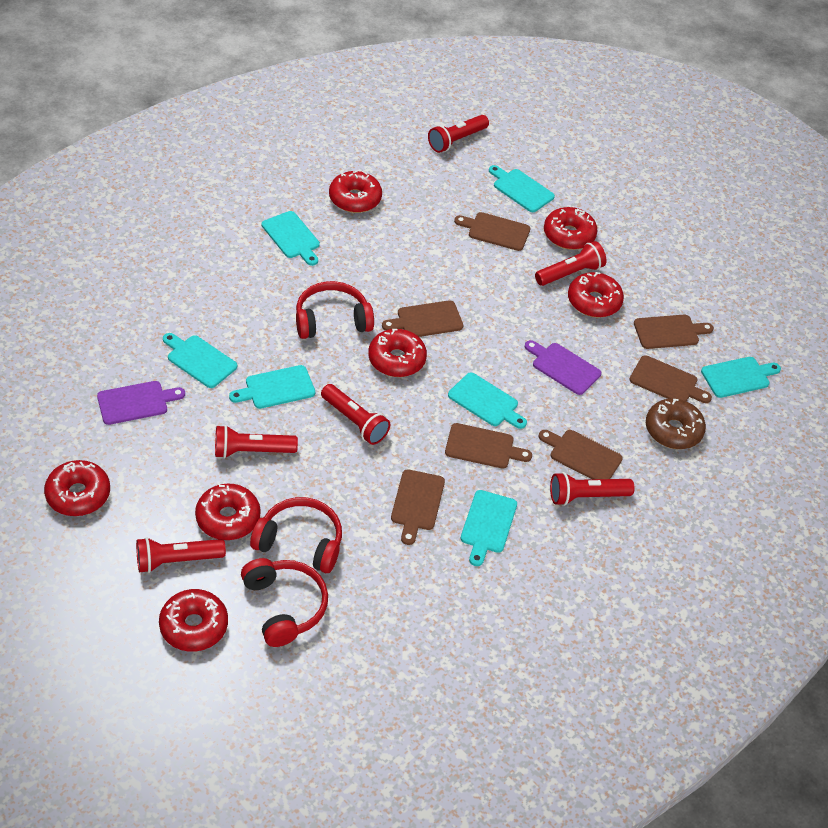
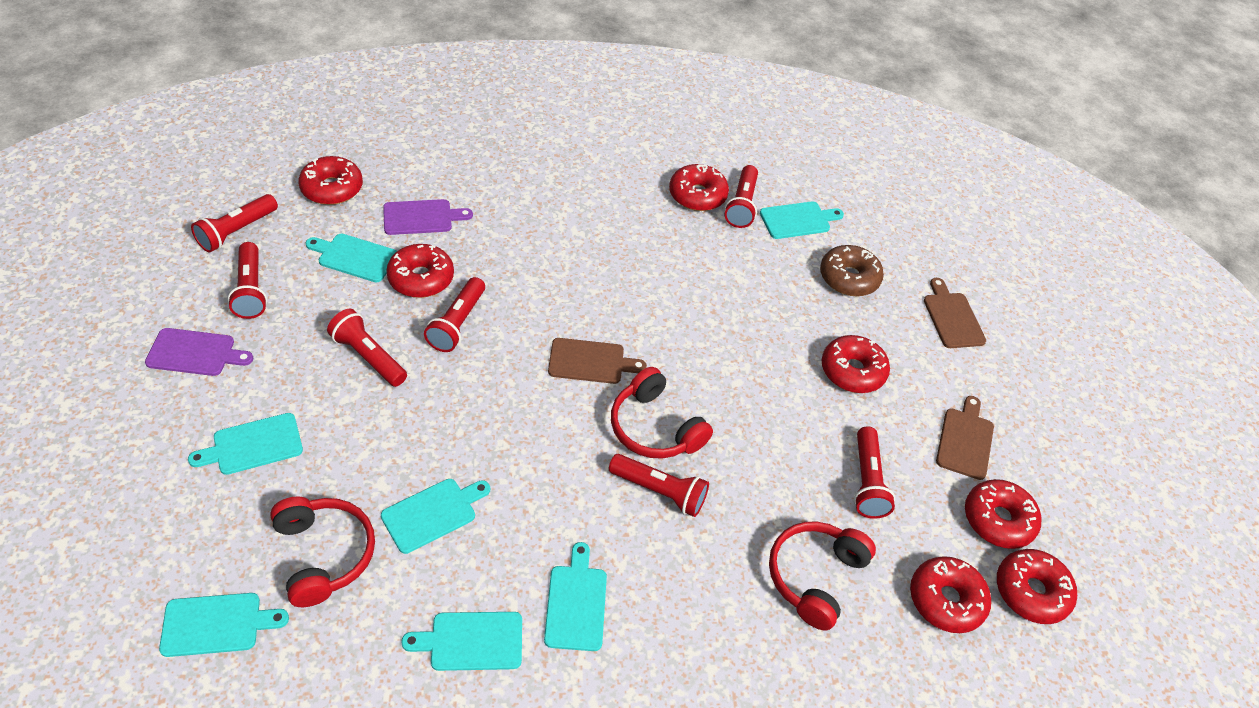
brown cutting board: 7 -> 3
red flashlight: 6 -> 7

